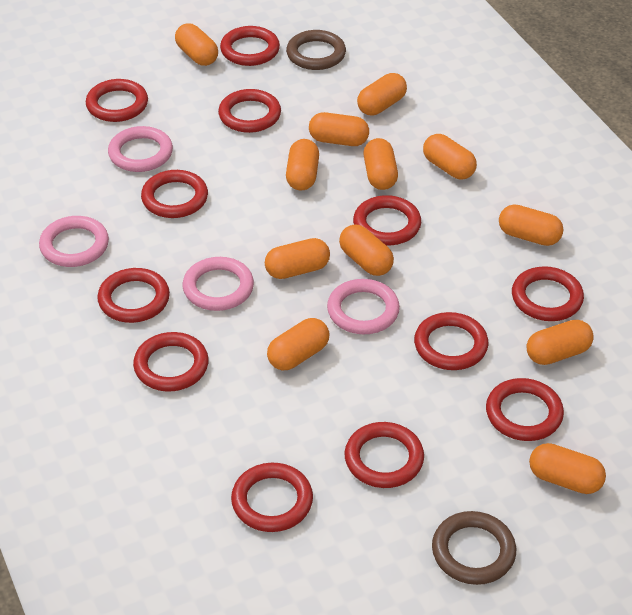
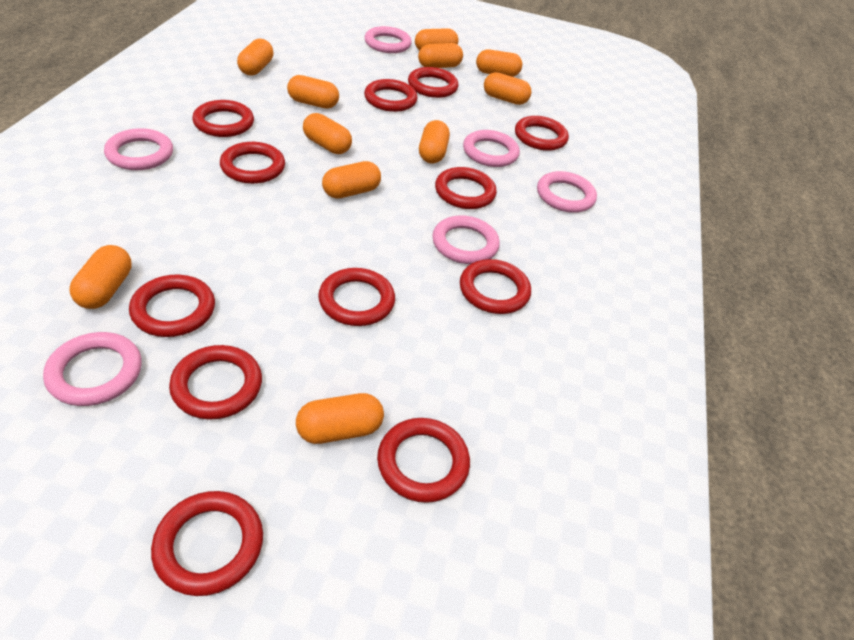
brown ring: 2 -> 0
orange capsule: 12 -> 11
pink ring: 4 -> 6

